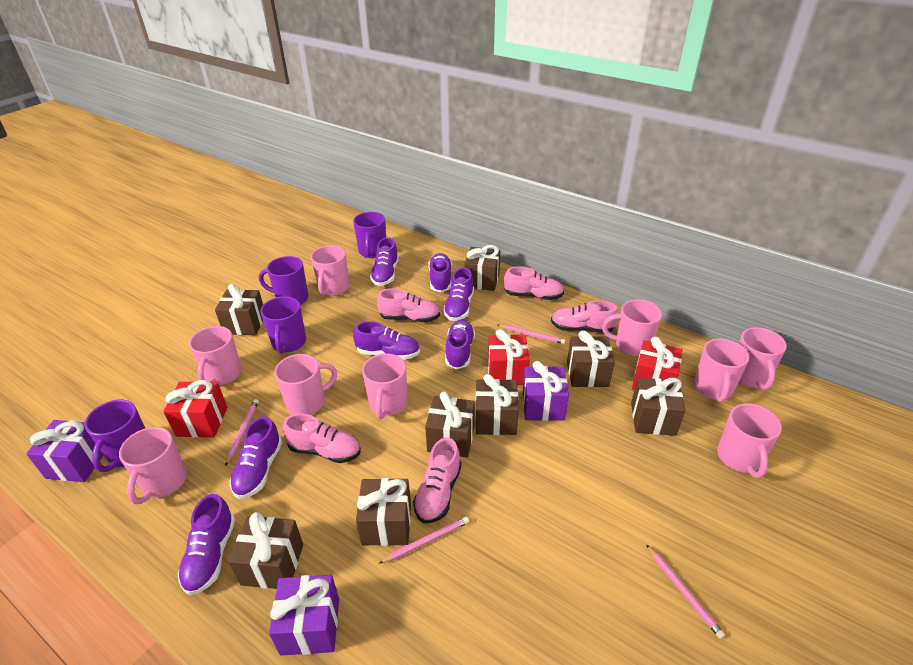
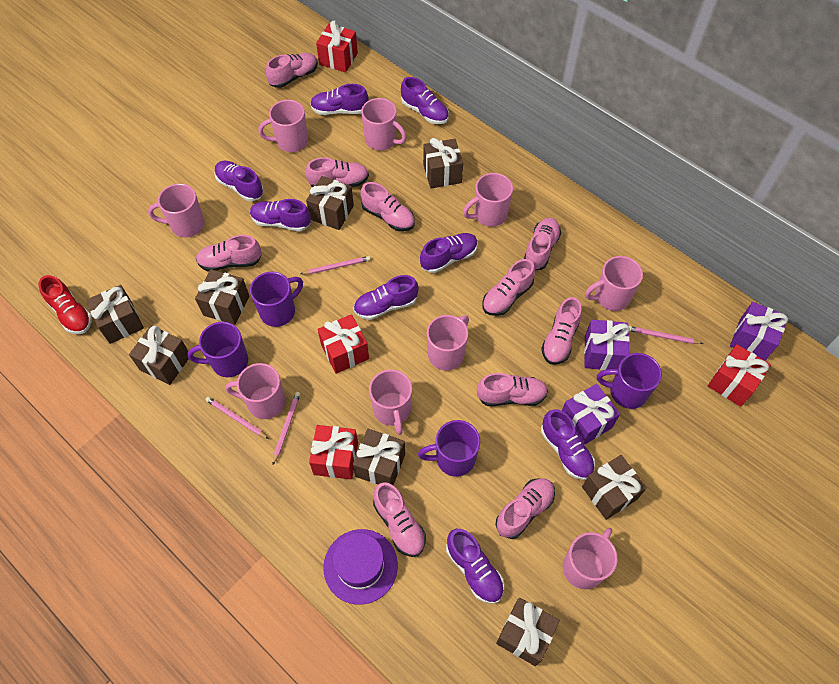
pink shoe: 5 -> 10
purple hat: 0 -> 1
purple shoe: 7 -> 8
red gift: 3 -> 4
red shoe: 0 -> 1

